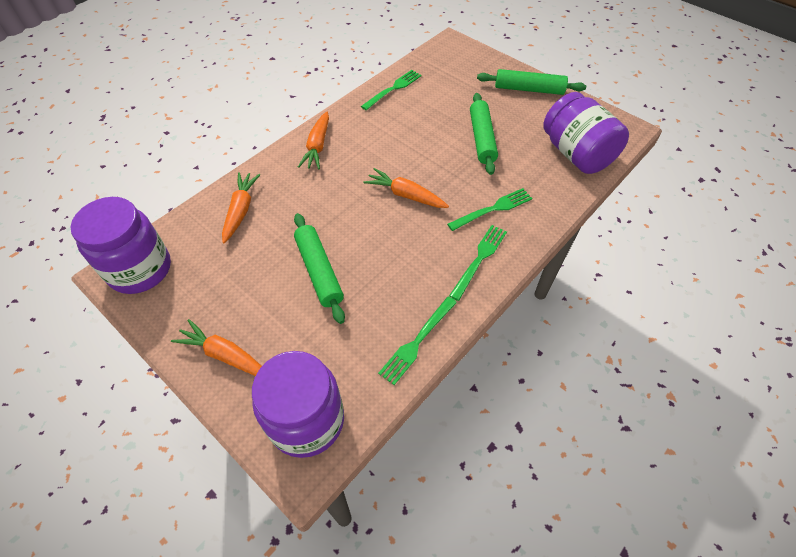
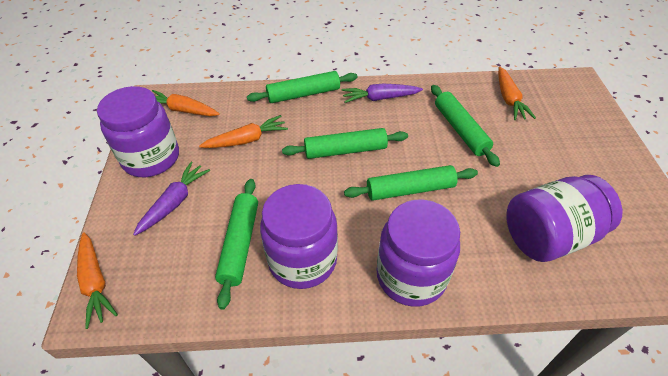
green fork: 4 -> 0
green rolling pin: 3 -> 5
purple carrot: 0 -> 2
purple jar: 3 -> 4

